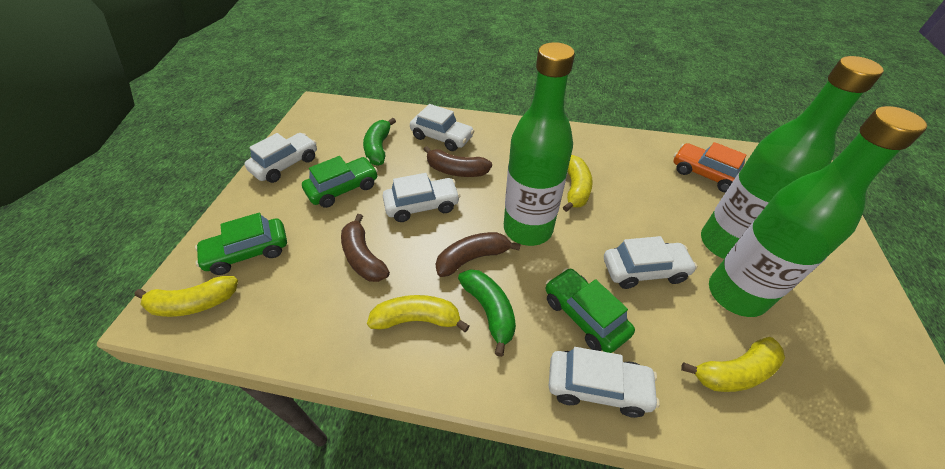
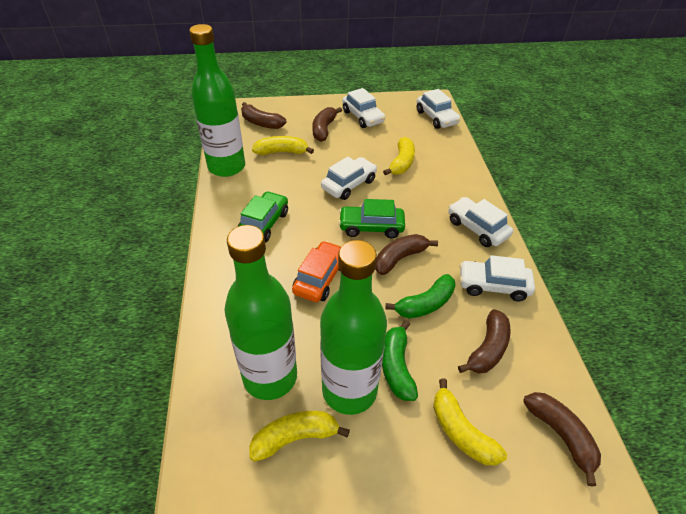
brown banana: 3 -> 5
green car: 3 -> 2

